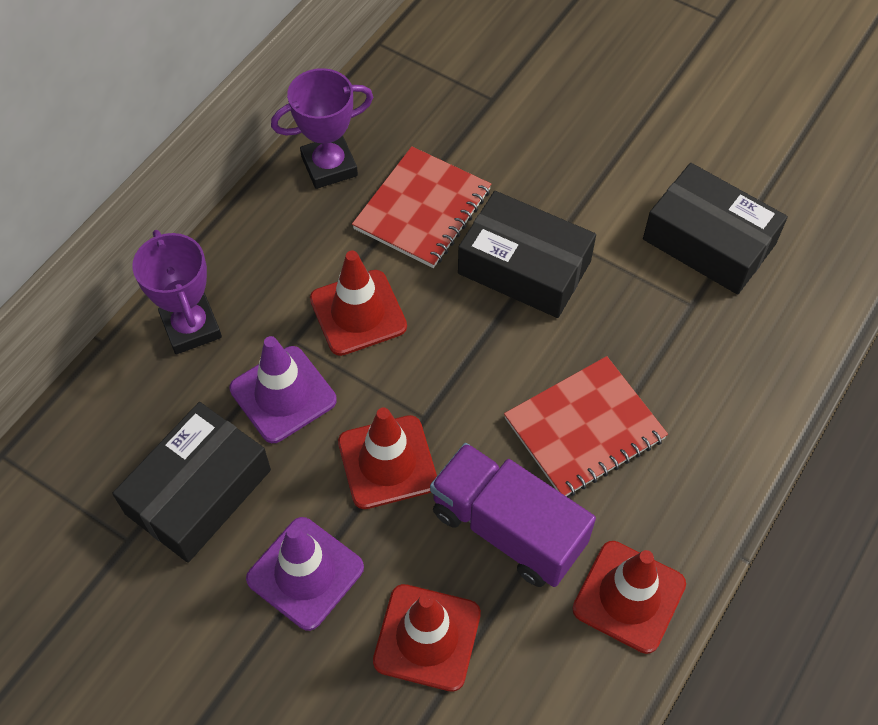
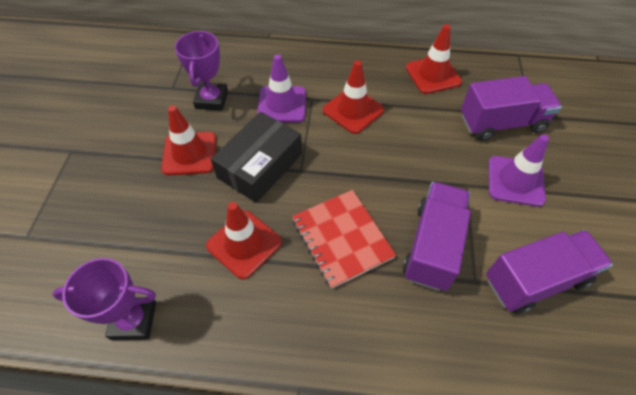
black box: 3 -> 1
purple truck: 1 -> 3
red notebook: 2 -> 1

